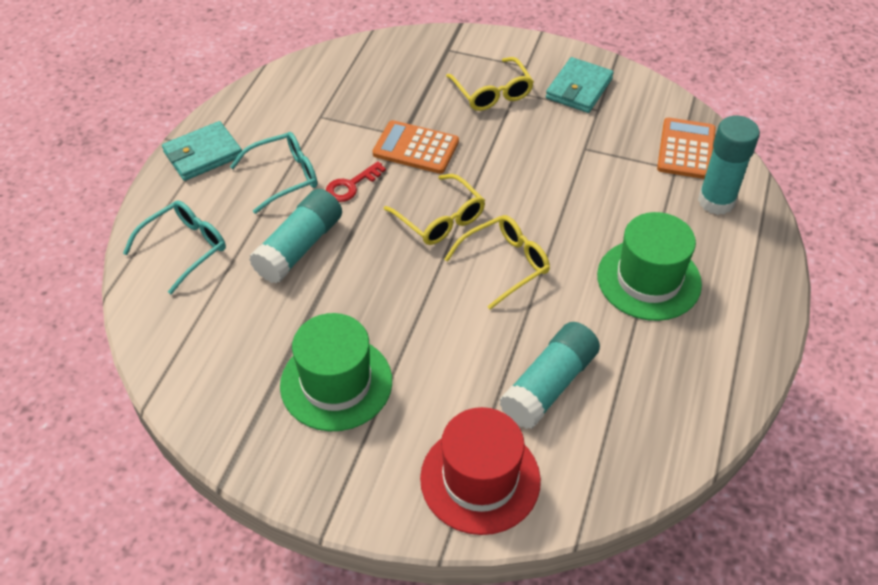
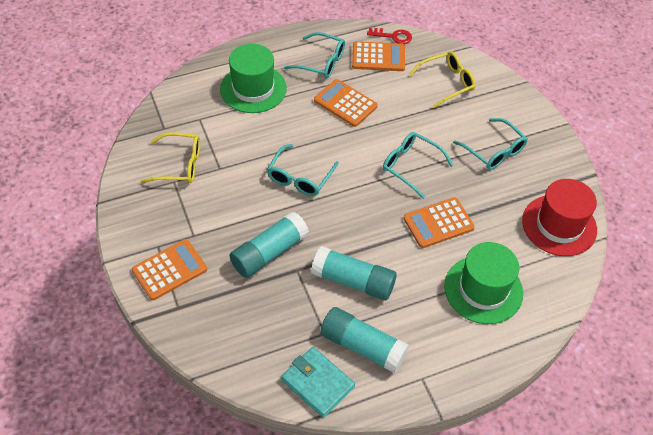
orange calculator: 2 -> 4
turquoise glasses: 2 -> 4
turquoise wallet: 2 -> 1
yellow glasses: 3 -> 2

